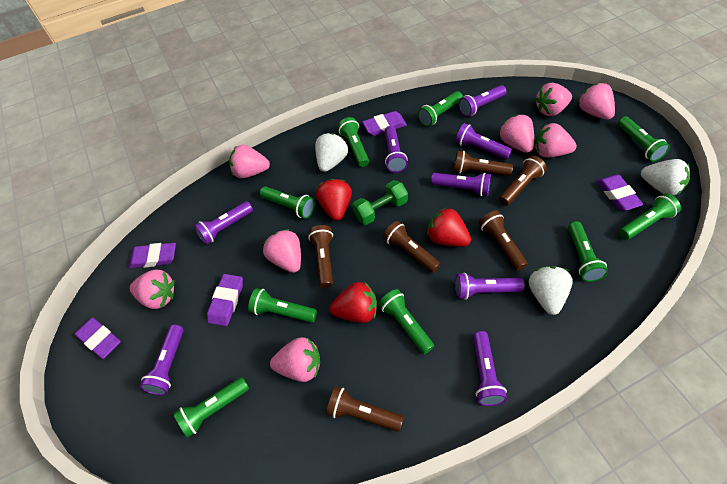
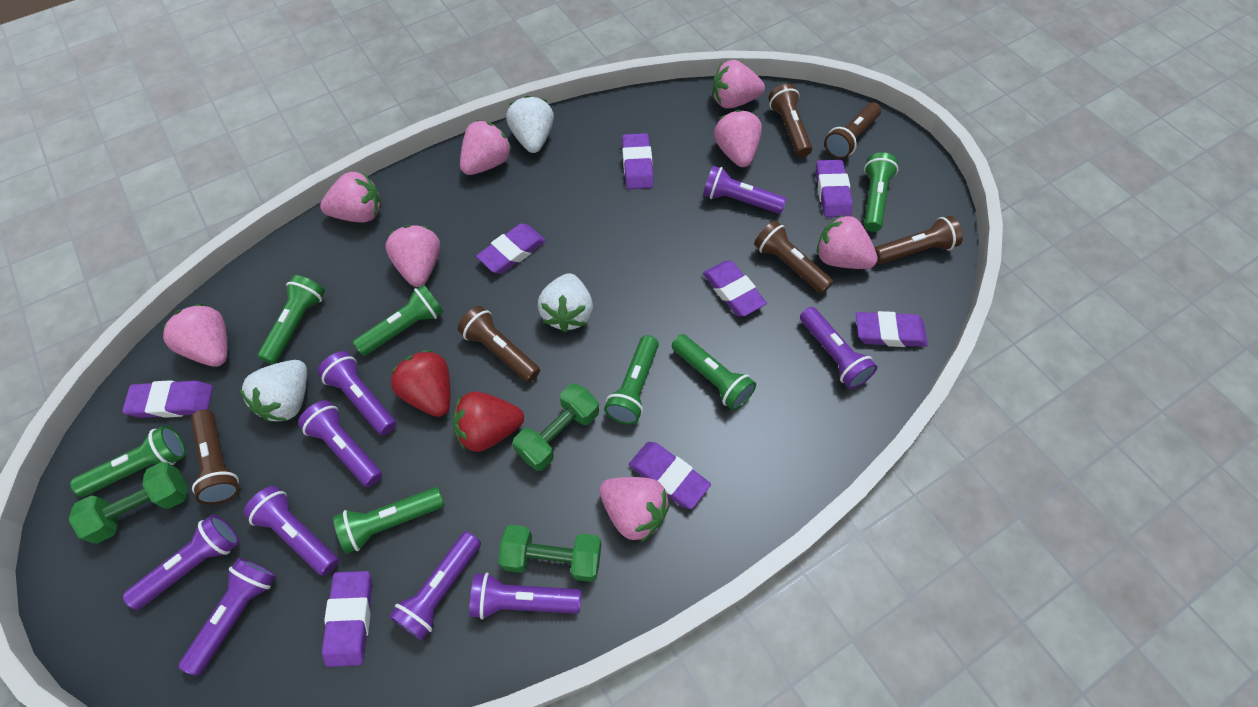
green dumbbell: 1 -> 3
green flashlight: 9 -> 7
purple eraser: 5 -> 8
purple flashlight: 8 -> 9
red strawberry: 3 -> 2

